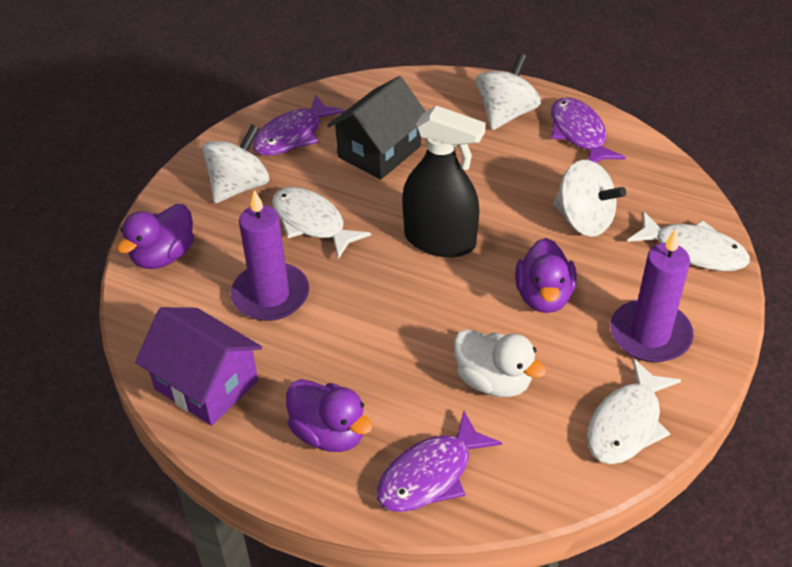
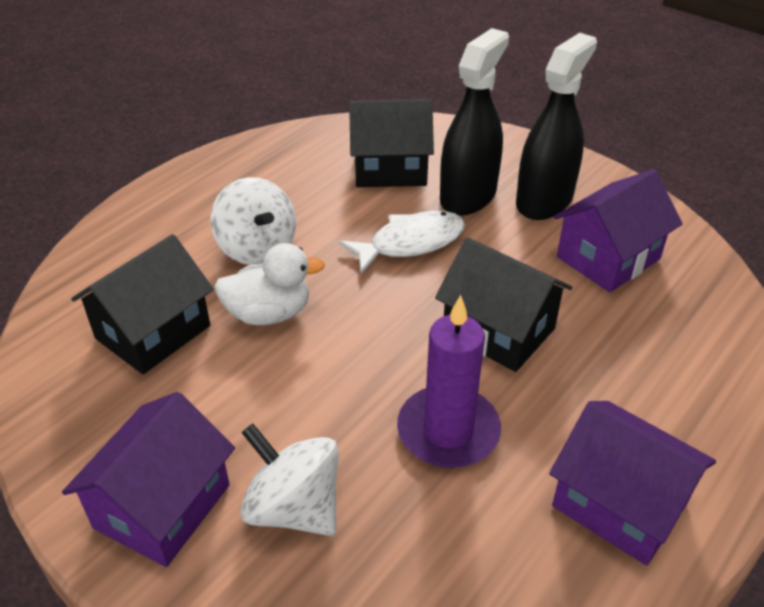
black house: 1 -> 3
black spray bottle: 1 -> 2
purple candle: 2 -> 1
purple duck: 3 -> 0
purple fish: 3 -> 0
purple house: 1 -> 3
white fish: 3 -> 1
white spinning top: 3 -> 2

